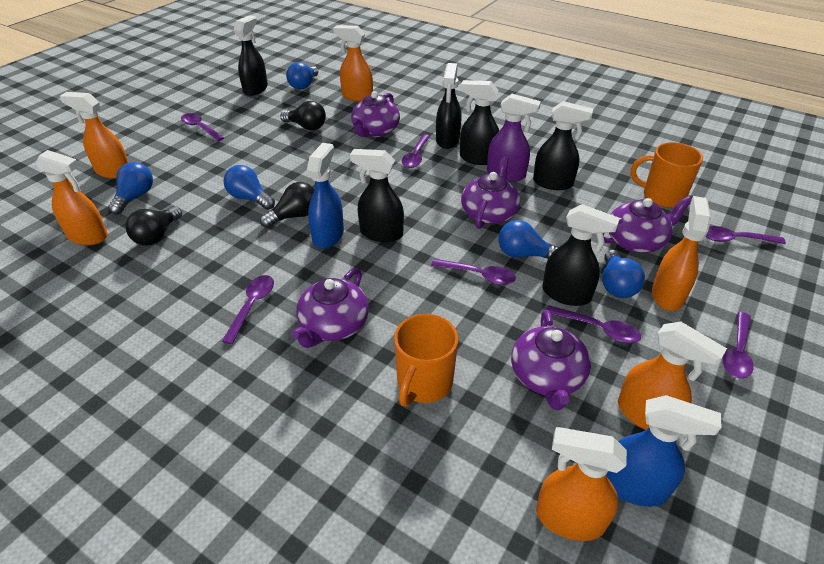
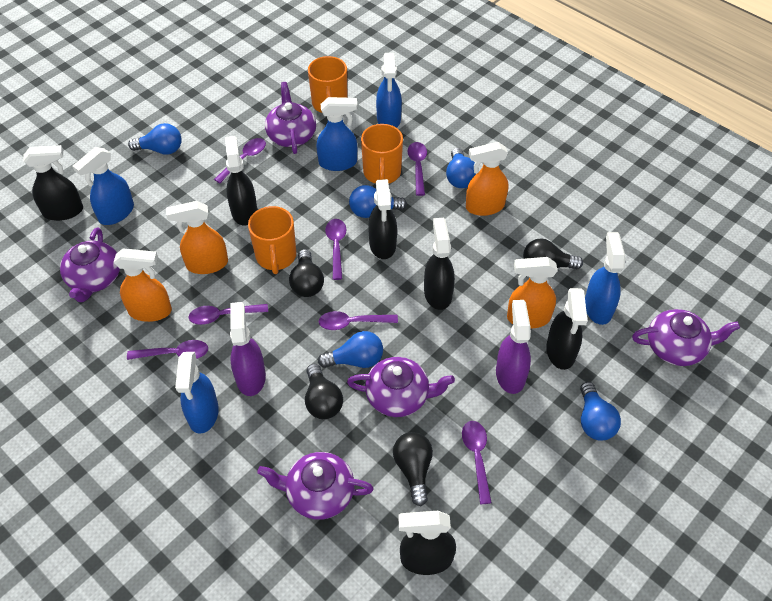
black light bulb: 3 -> 4
blue spray bottle: 2 -> 5
orange mug: 2 -> 3
orange spray bottle: 6 -> 4
purple spray bottle: 1 -> 2

